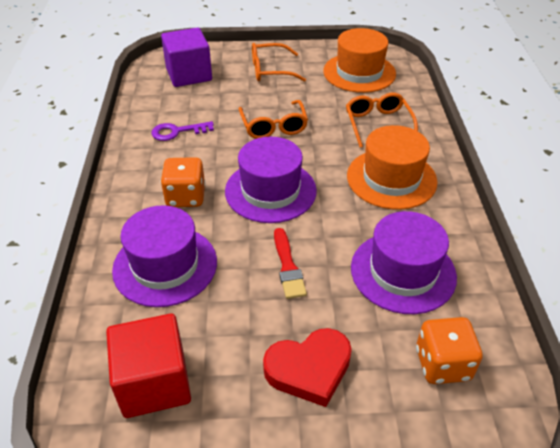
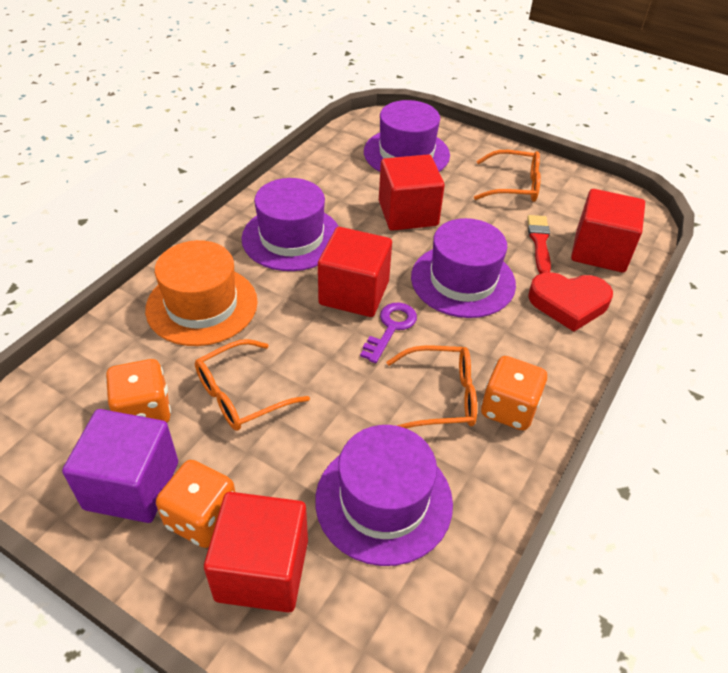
orange dice: 2 -> 3
orange hat: 2 -> 1
purple hat: 3 -> 4
red cube: 1 -> 4

